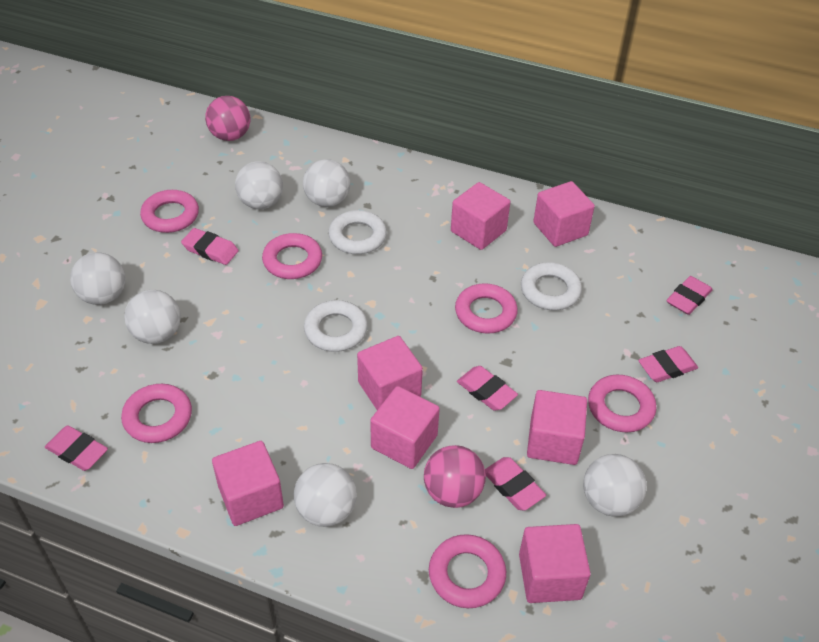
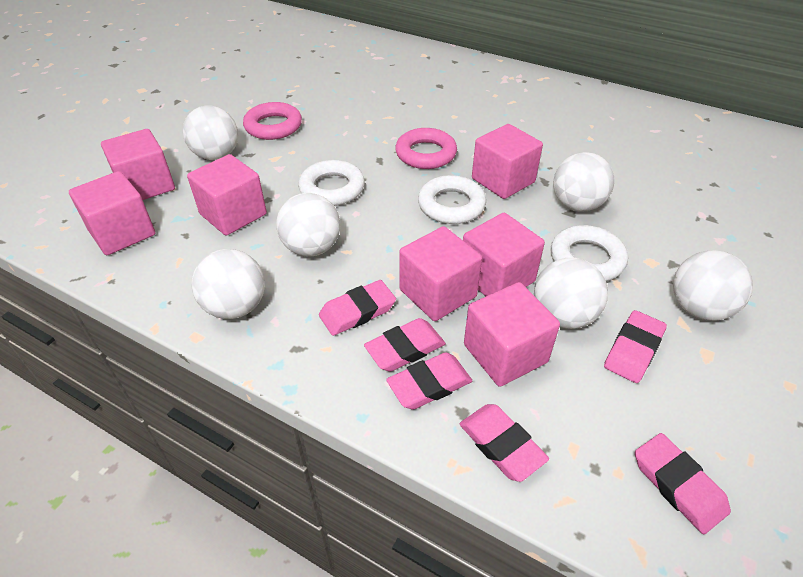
pink ball: 2 -> 0
pink ring: 6 -> 2

